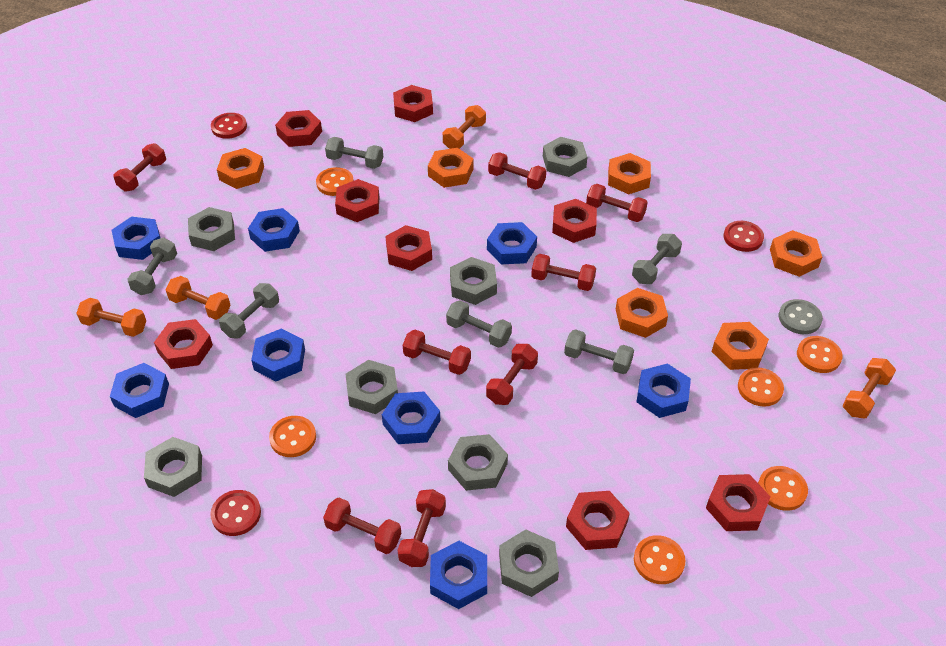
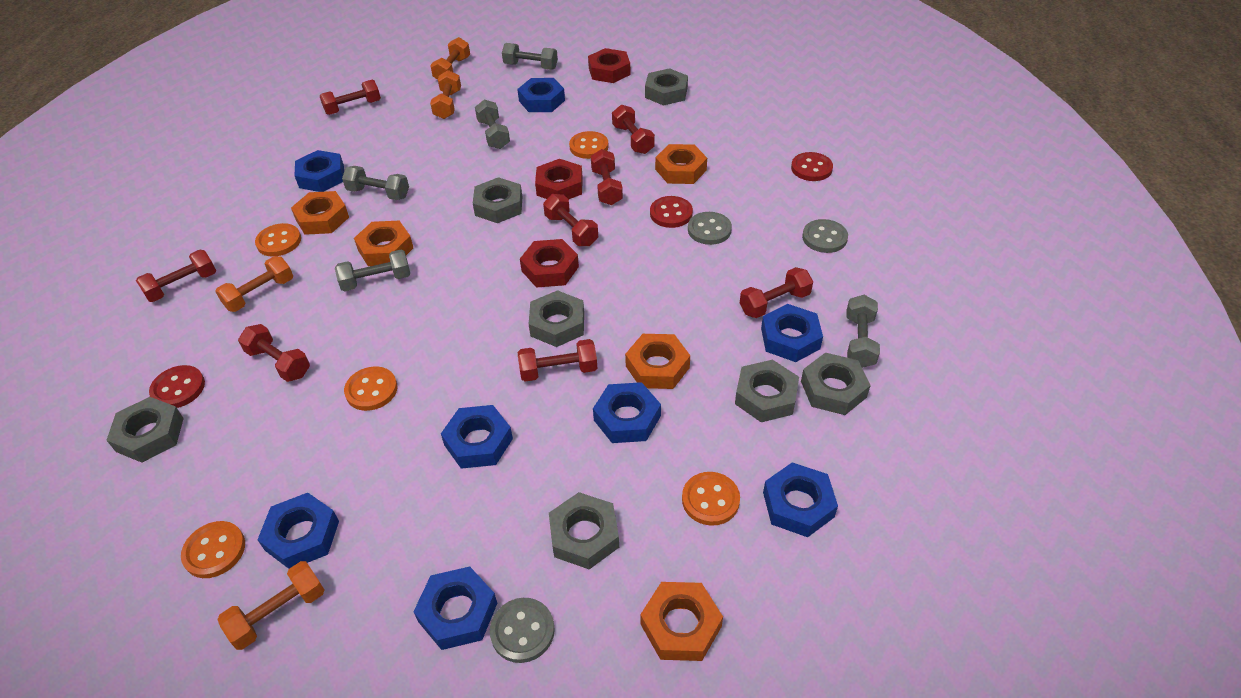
grey button: 1 -> 3
grey dumbbell: 6 -> 5
orange button: 6 -> 5
orange nut: 6 -> 5
red nut: 8 -> 3

